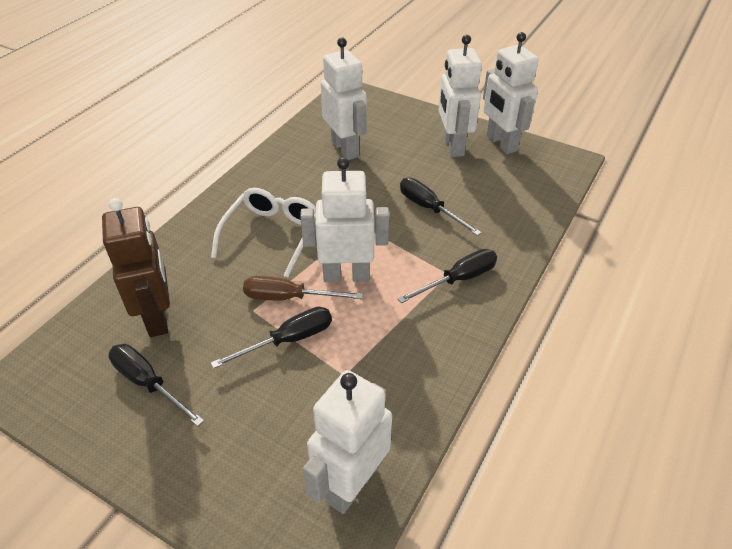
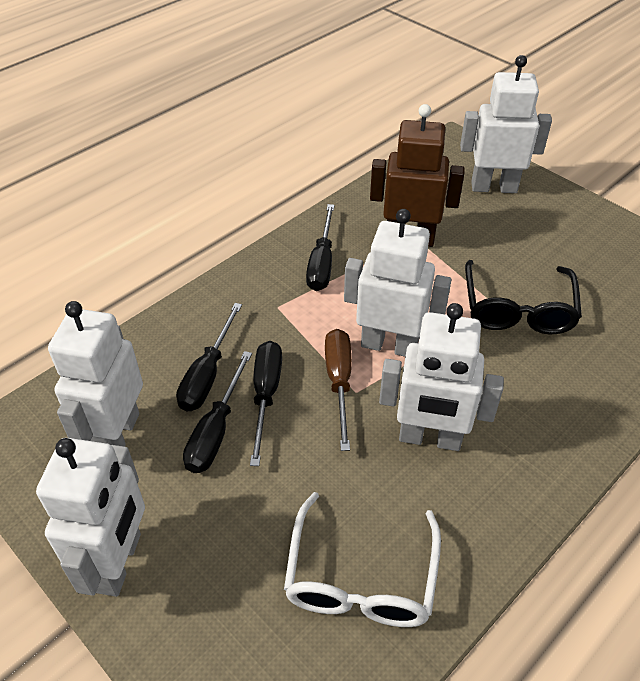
black glasses: 0 -> 1

